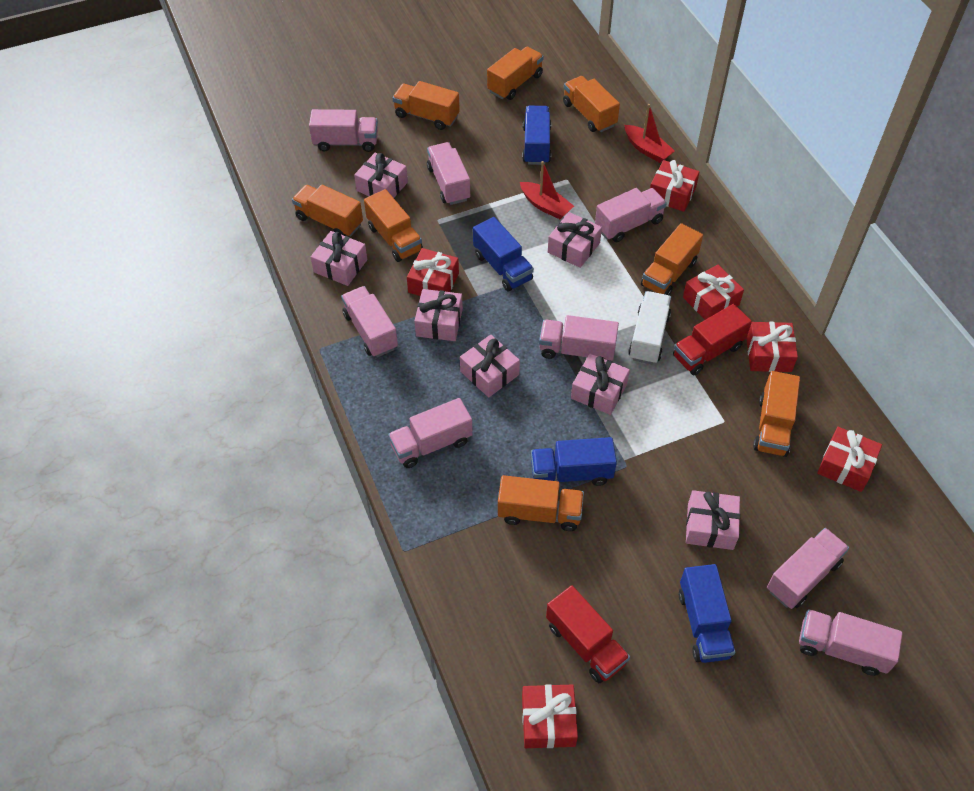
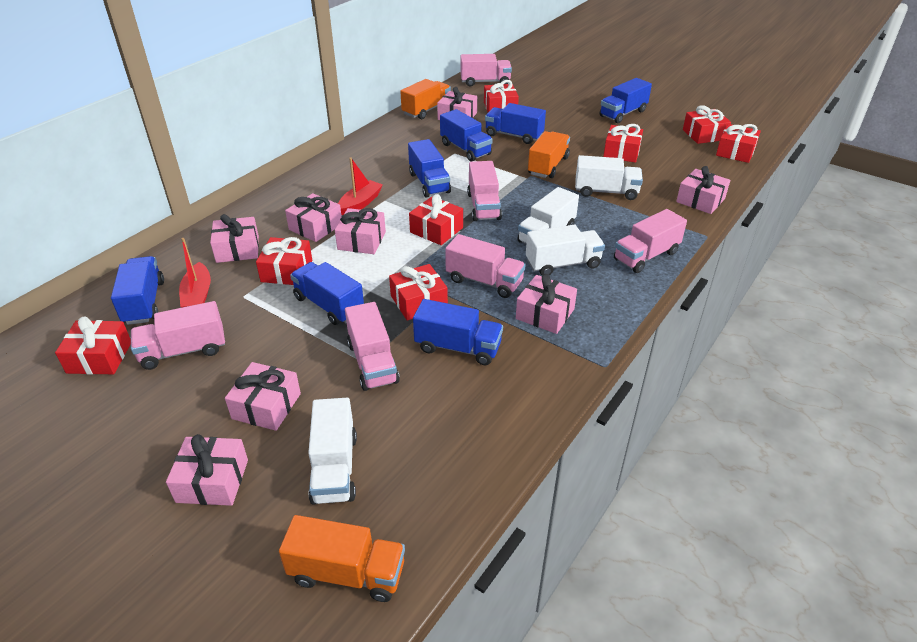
blue truck: 4 -> 7
orange truck: 8 -> 3
pink gift: 7 -> 8
pink truck: 8 -> 6
red gift: 6 -> 8
red truck: 2 -> 0
white truck: 1 -> 4

